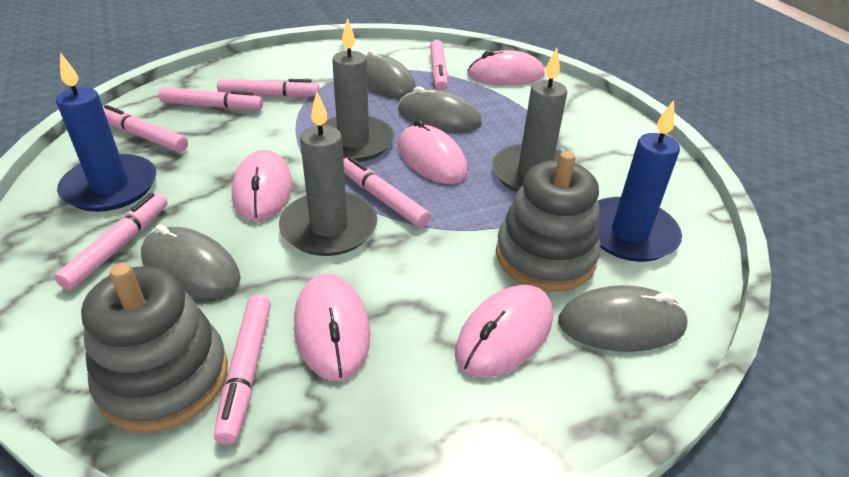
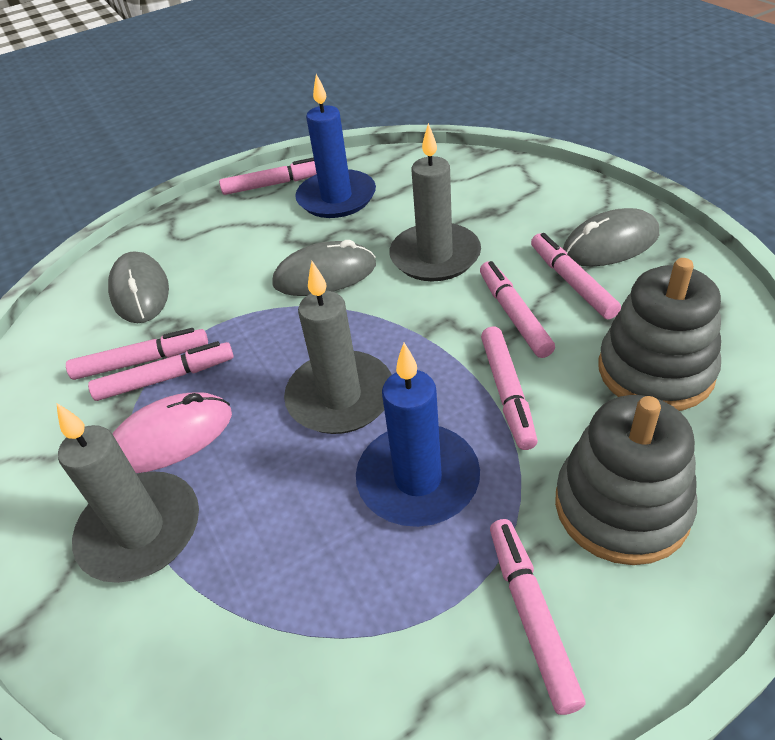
grey mouse: 4 -> 3
pink mouse: 5 -> 1

